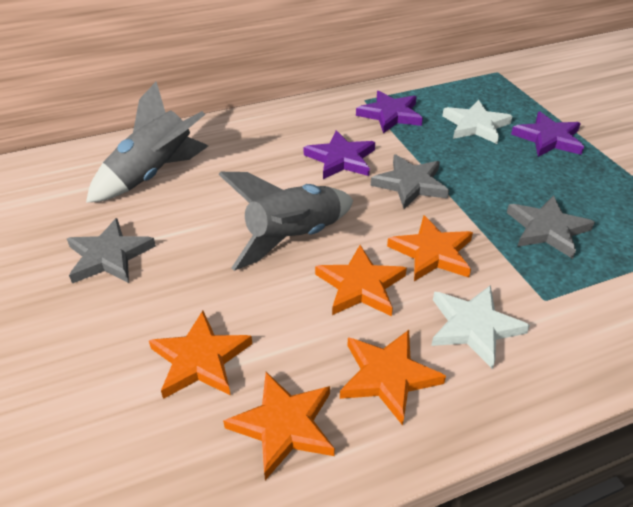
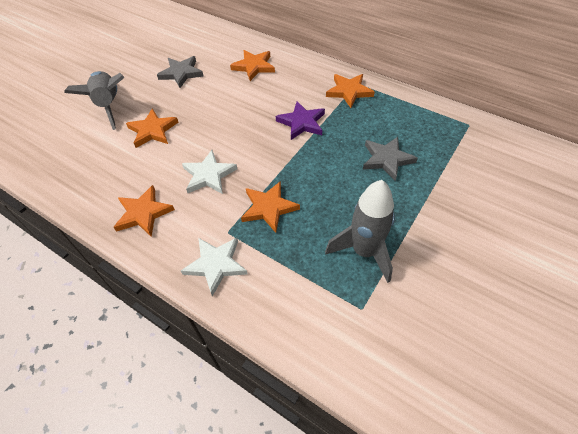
grey star: 3 -> 2
purple star: 3 -> 1

